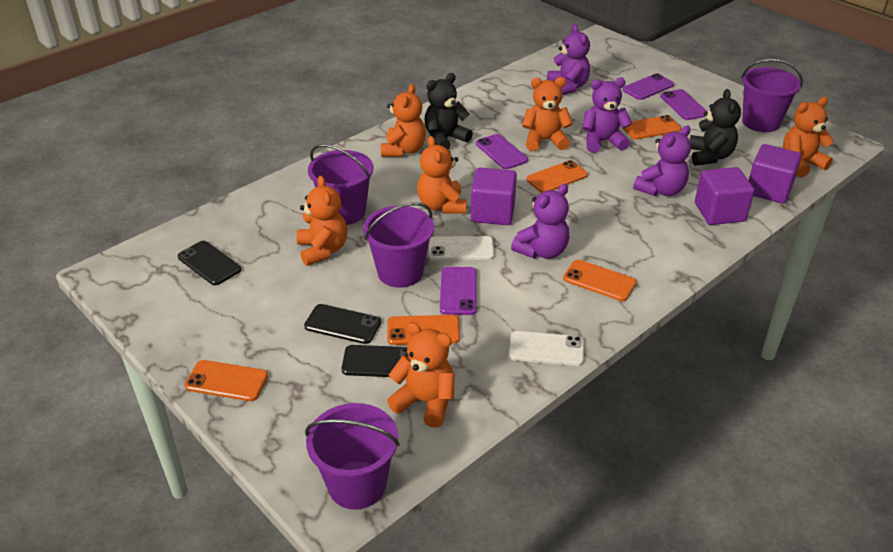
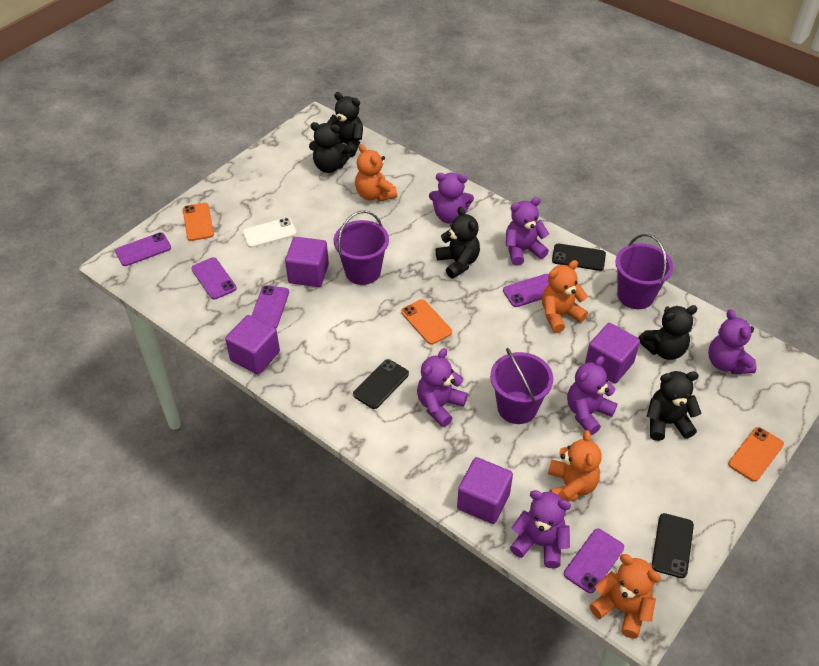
black teddy bear: 2 -> 5
orange phone: 5 -> 3
orange teddy bear: 6 -> 4
purple bucket: 4 -> 3
purple cube: 3 -> 4
purple phone: 4 -> 5
purple teddy bear: 4 -> 6
white phone: 2 -> 1

